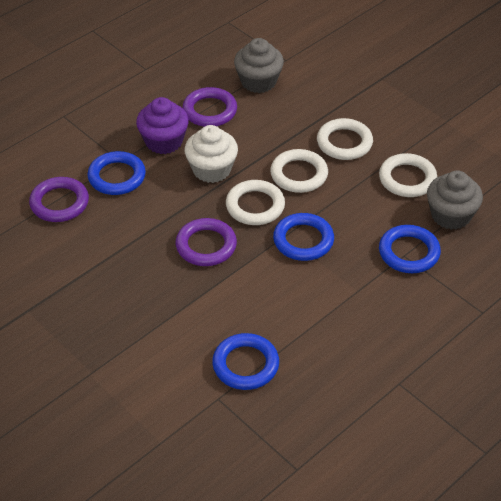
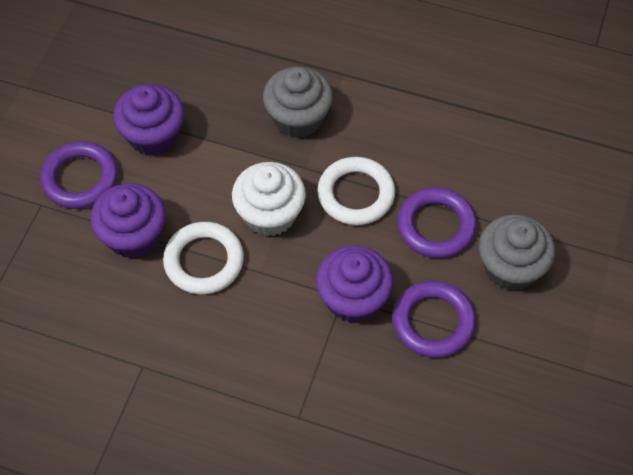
blue ring: 4 -> 0
purple cupcake: 1 -> 3
white ring: 4 -> 2

